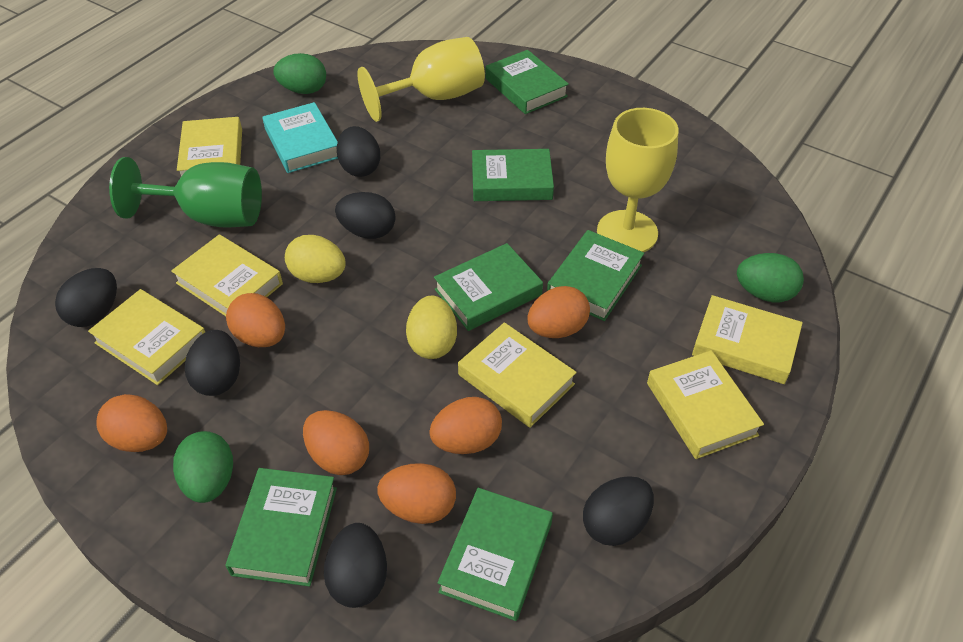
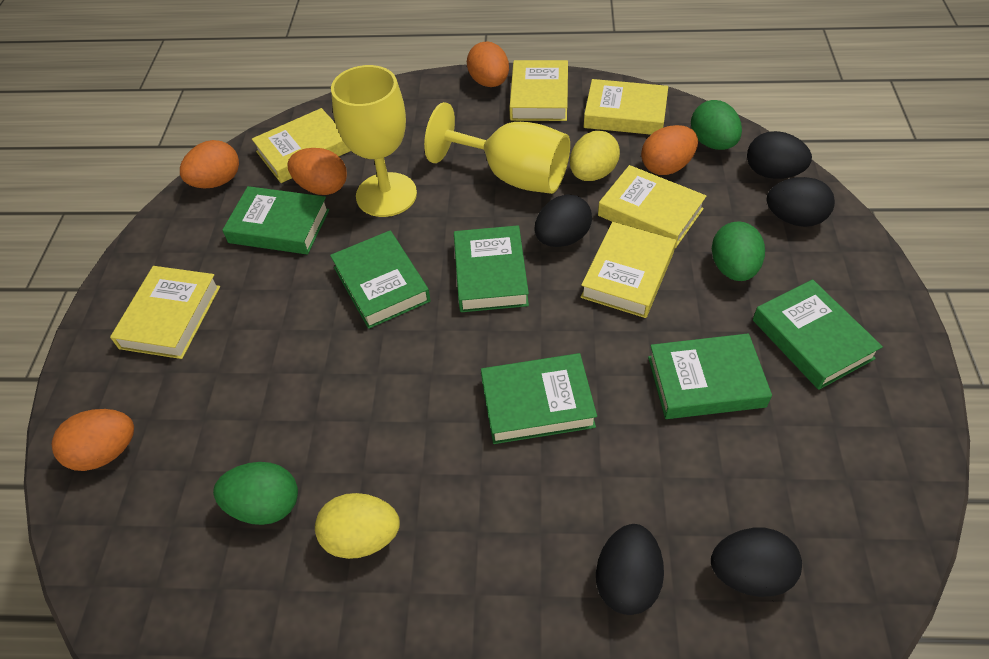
black egg: 6 -> 5
green goblet: 1 -> 0
orange egg: 6 -> 5
turquoise book: 1 -> 0

